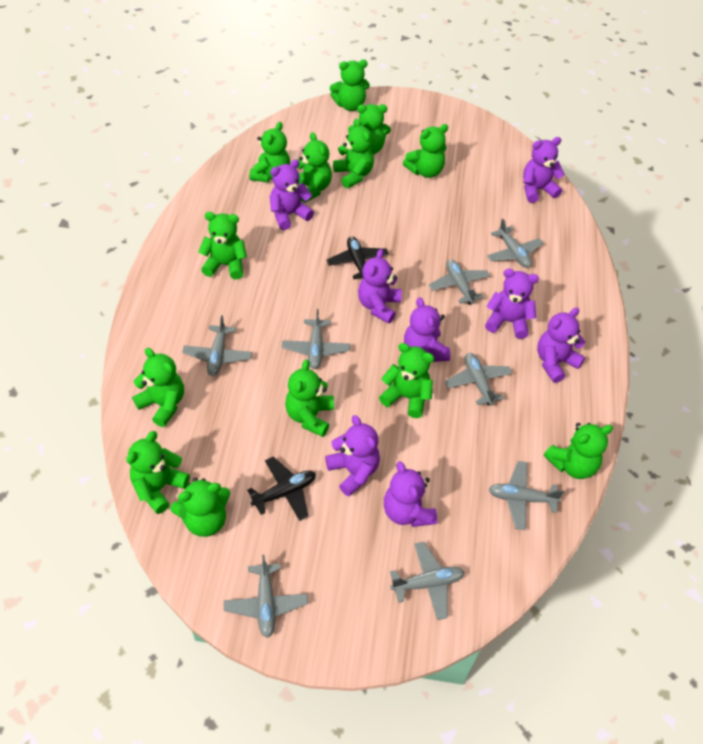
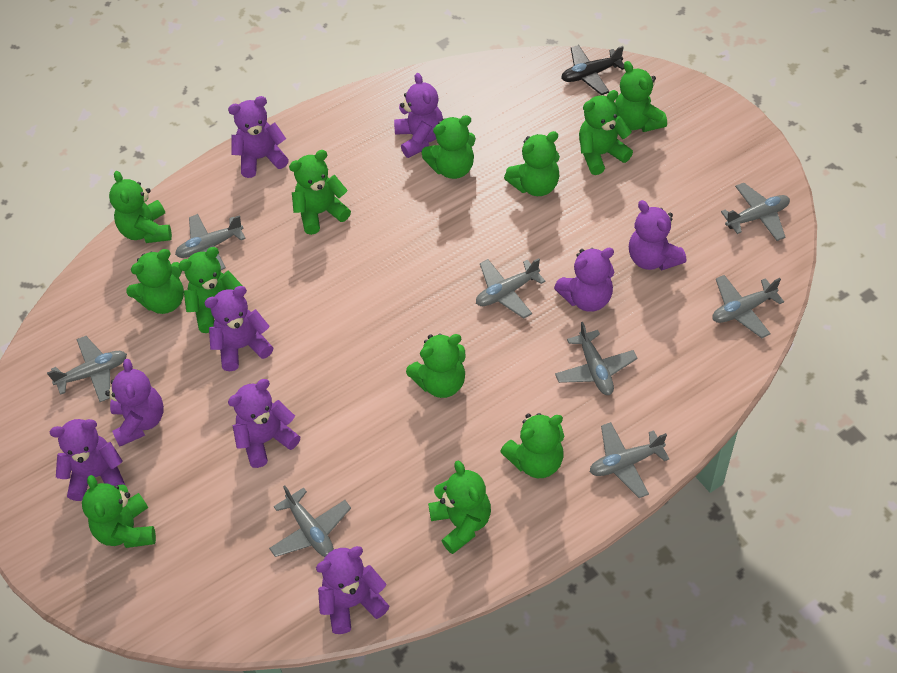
black plane: 2 -> 1
green teddy bear: 13 -> 12
purple teddy bear: 8 -> 9

